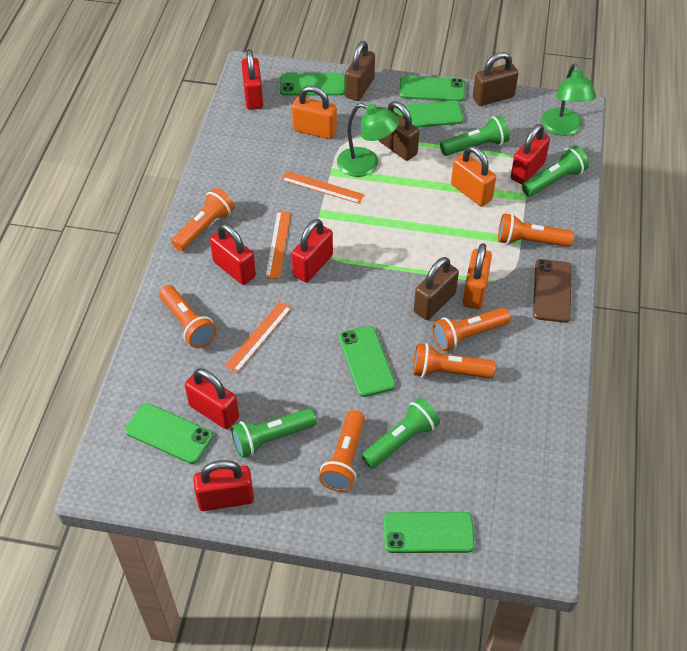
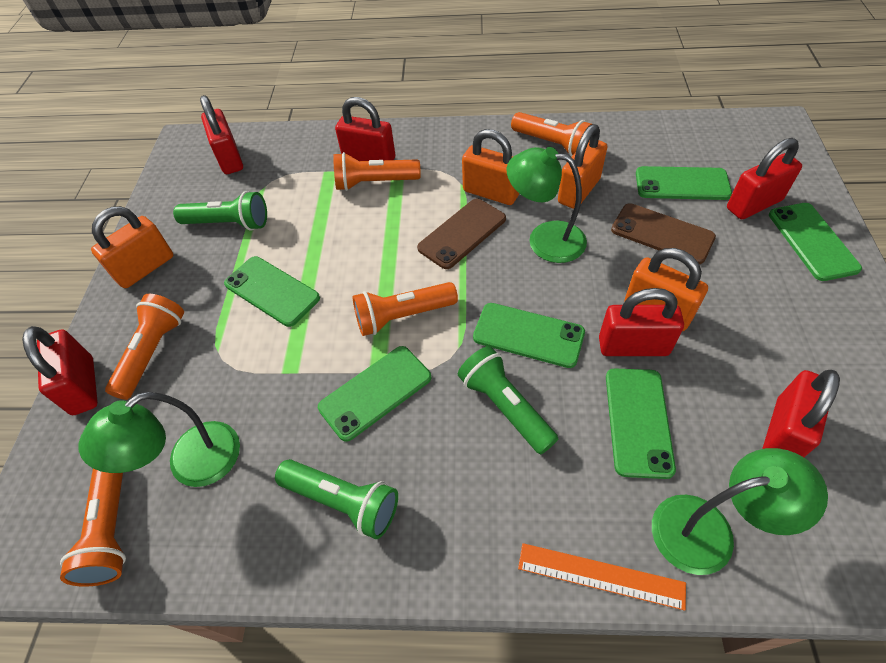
brown padlock: 4 -> 0
brown phone: 1 -> 2
green flashlight: 4 -> 3
green lamp: 2 -> 3
orange flashlight: 6 -> 5
orange padlock: 3 -> 4
orange ruler: 3 -> 1

